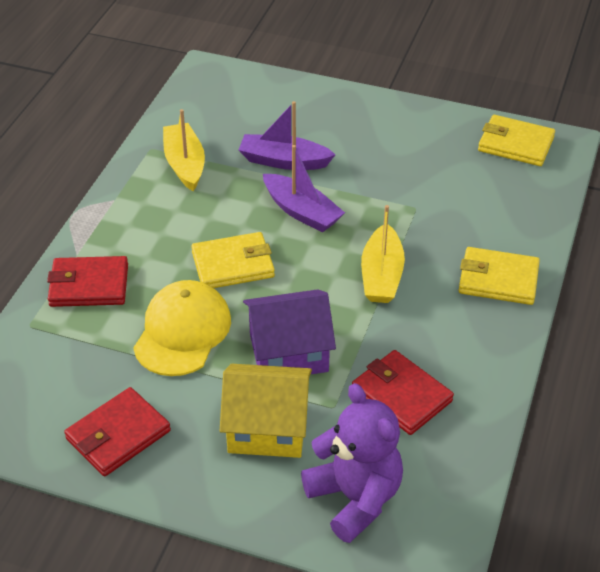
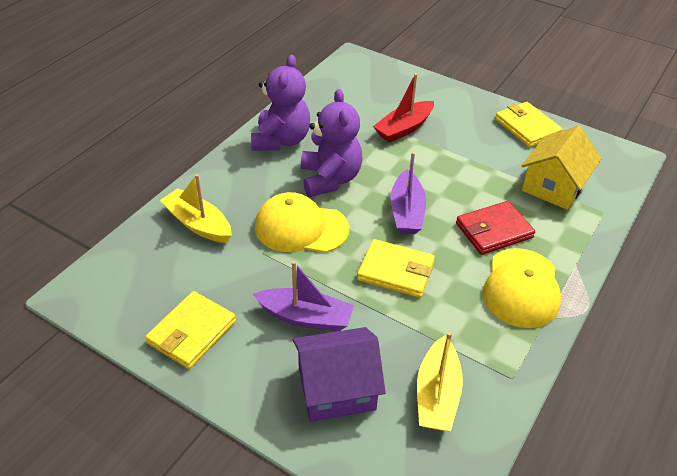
purple teddy bear: 1 -> 2
red boat: 0 -> 1
red wallet: 3 -> 1
yellow cap: 1 -> 2

